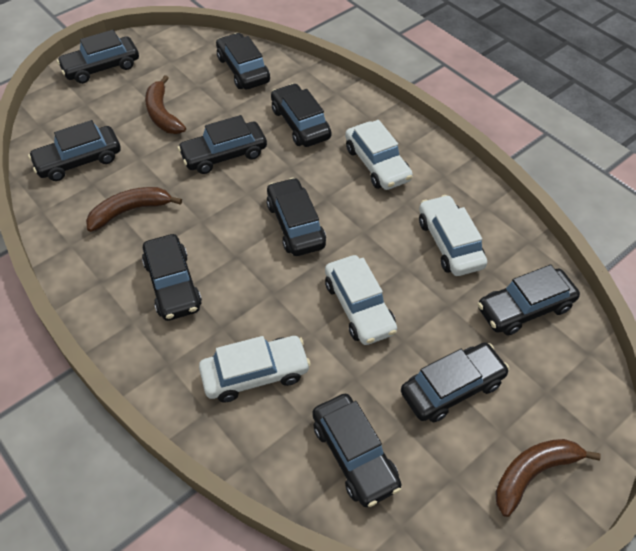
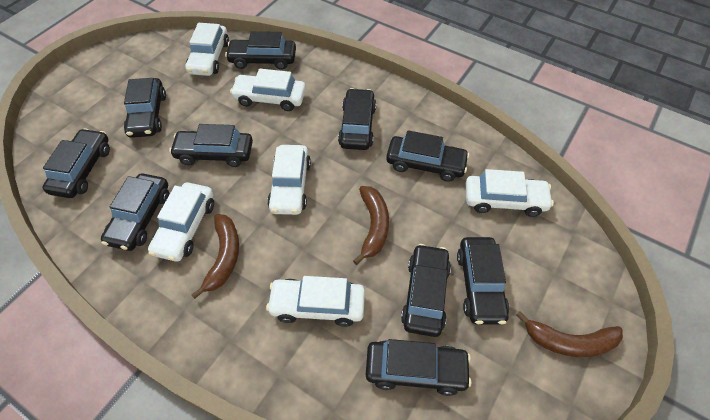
white car: 4 -> 6

